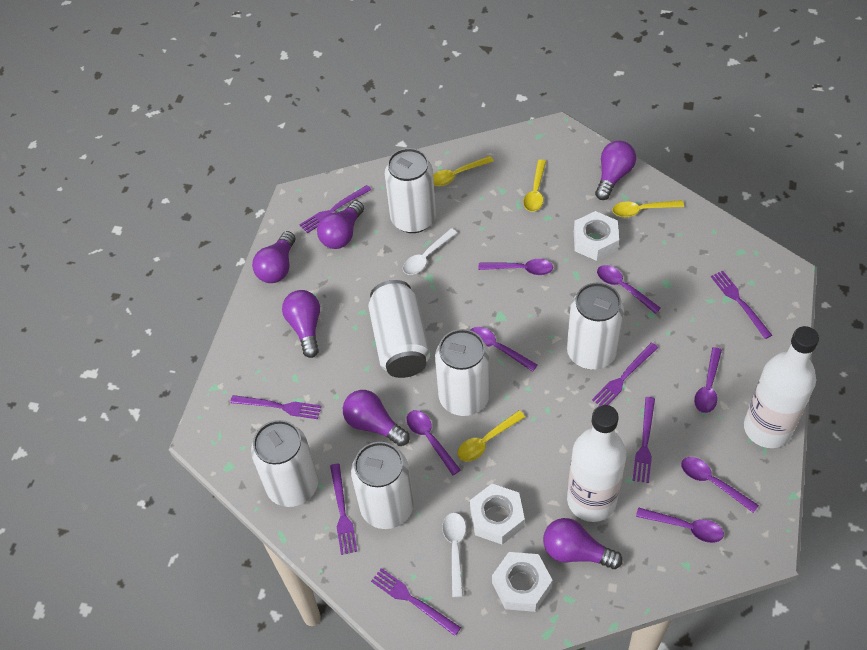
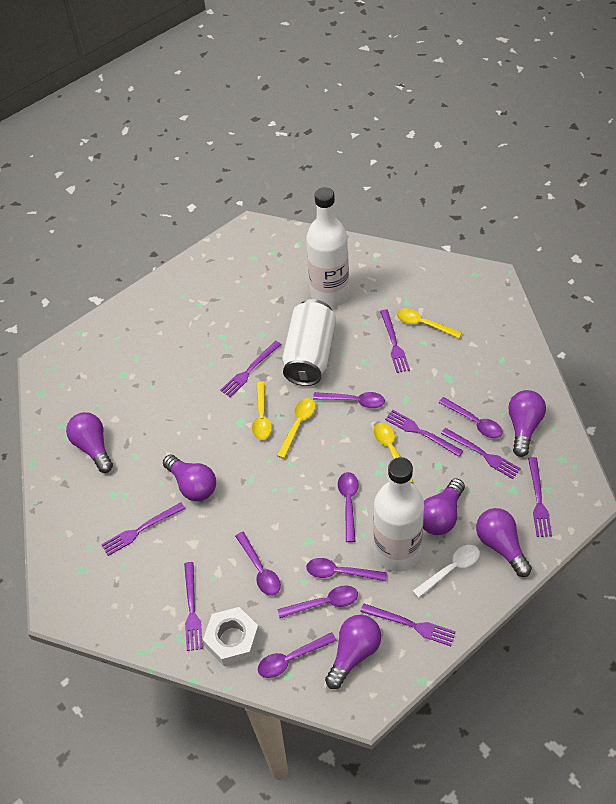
purple fork: 7 -> 8
white can: 6 -> 1
white nut: 3 -> 1
white spoon: 2 -> 1

